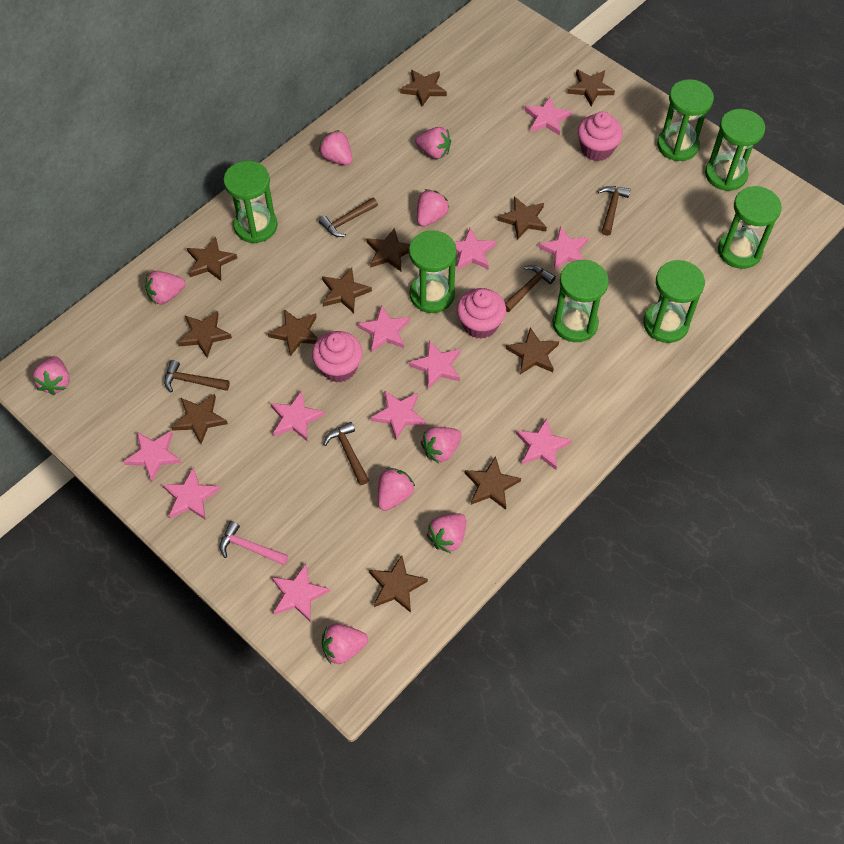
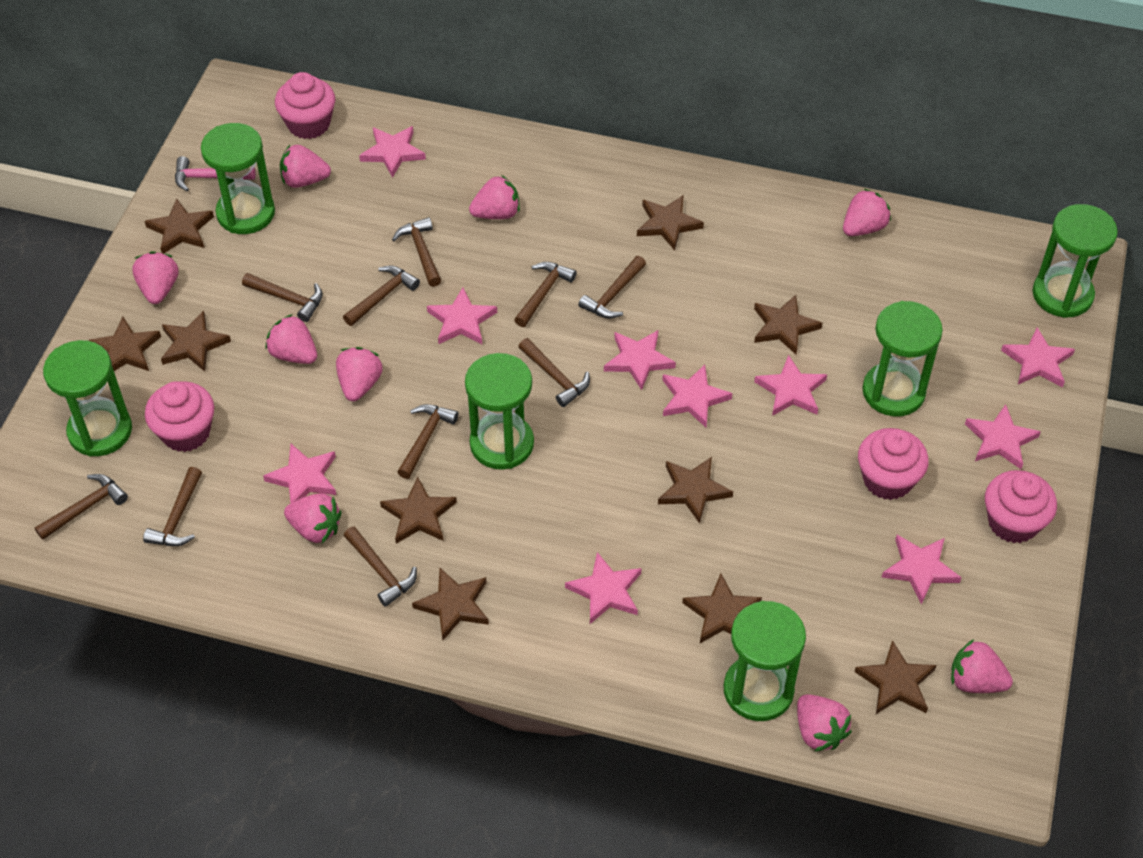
brown hammer: 5 -> 10
brown star: 12 -> 10
green hourglass: 7 -> 6
pink cupcake: 3 -> 4
pink star: 11 -> 10

